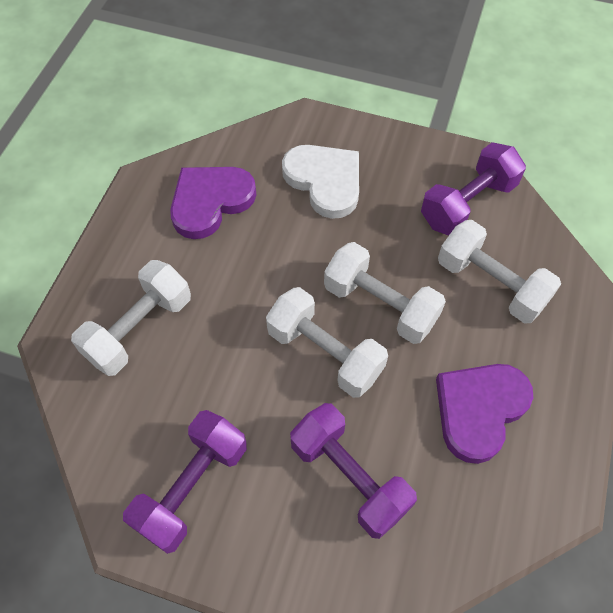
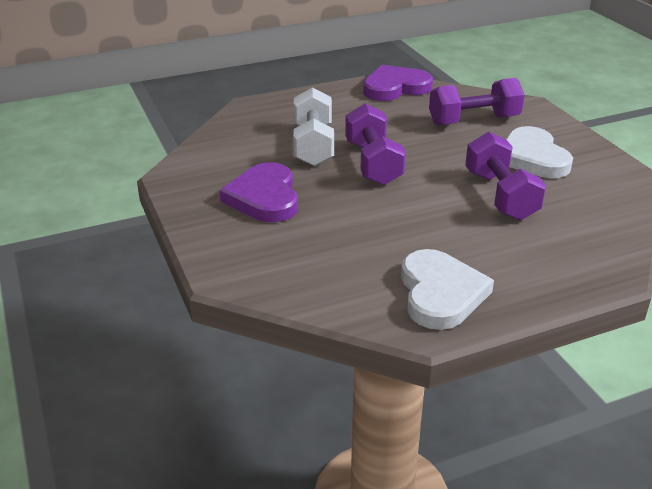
white dumbbell: 4 -> 1
white heart: 1 -> 2

